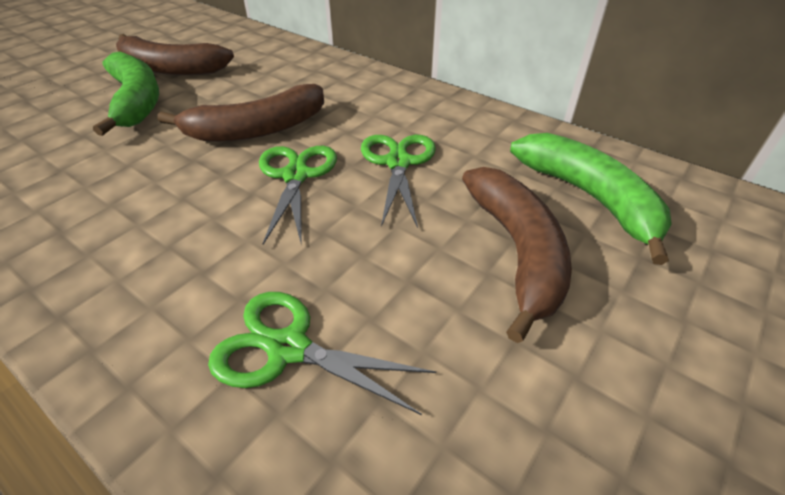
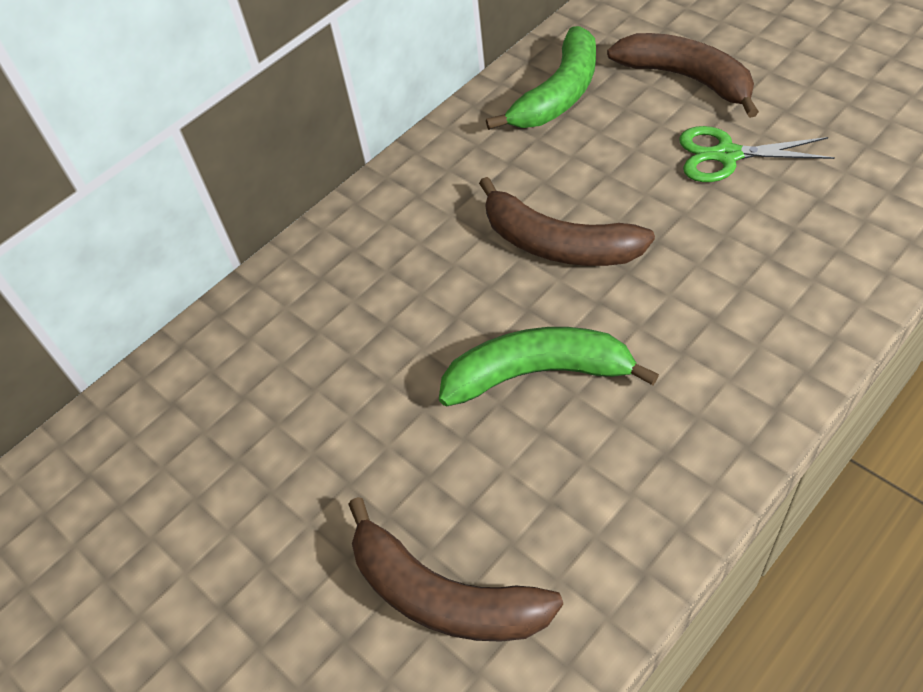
green scissors: 3 -> 1

